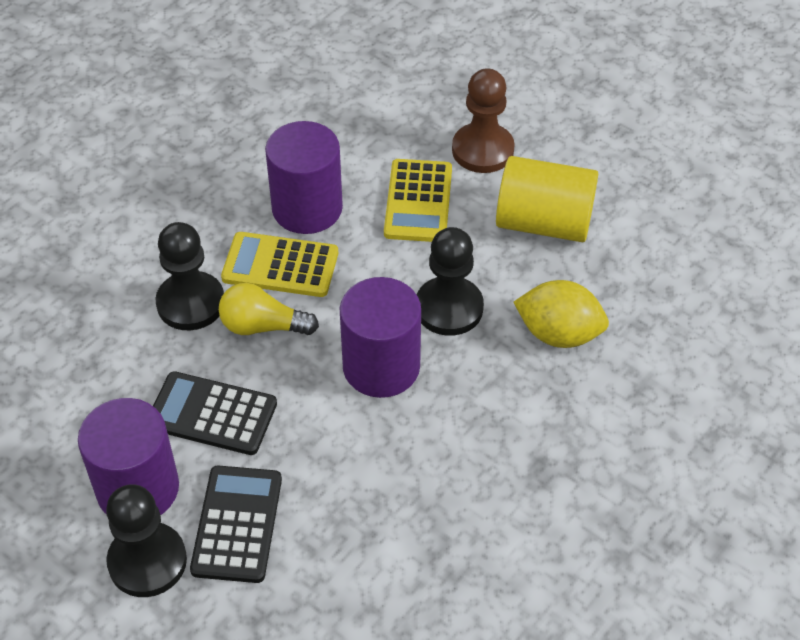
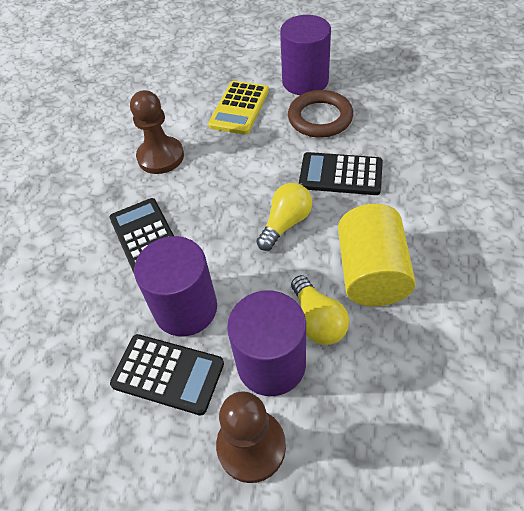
black calculator: 2 -> 3
black pawn: 3 -> 0
brown pawn: 1 -> 2
brown ring: 0 -> 1
yellow calculator: 2 -> 1
yellow lemon: 1 -> 0
yellow light bulb: 1 -> 2

